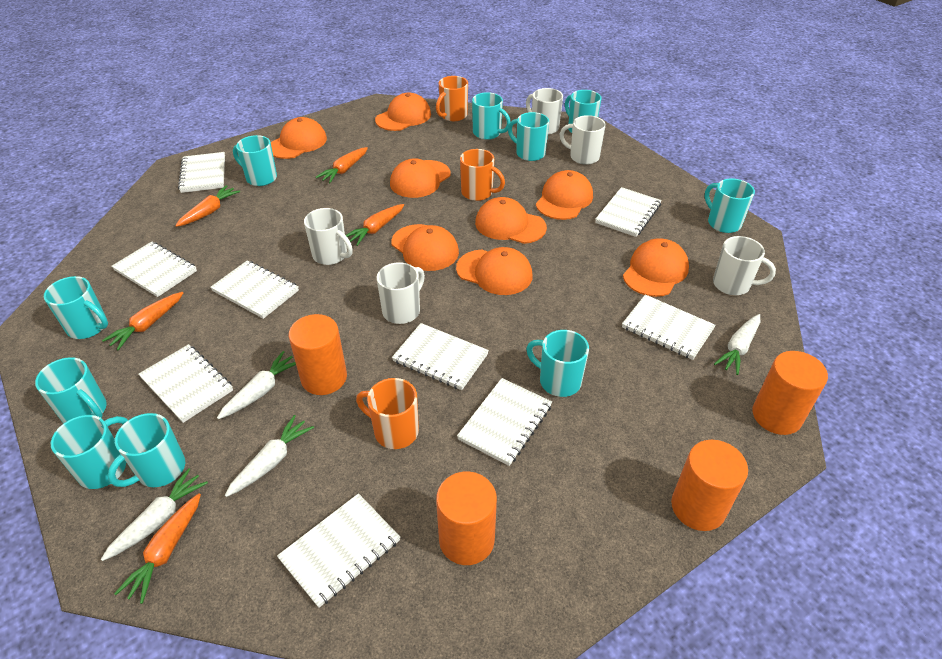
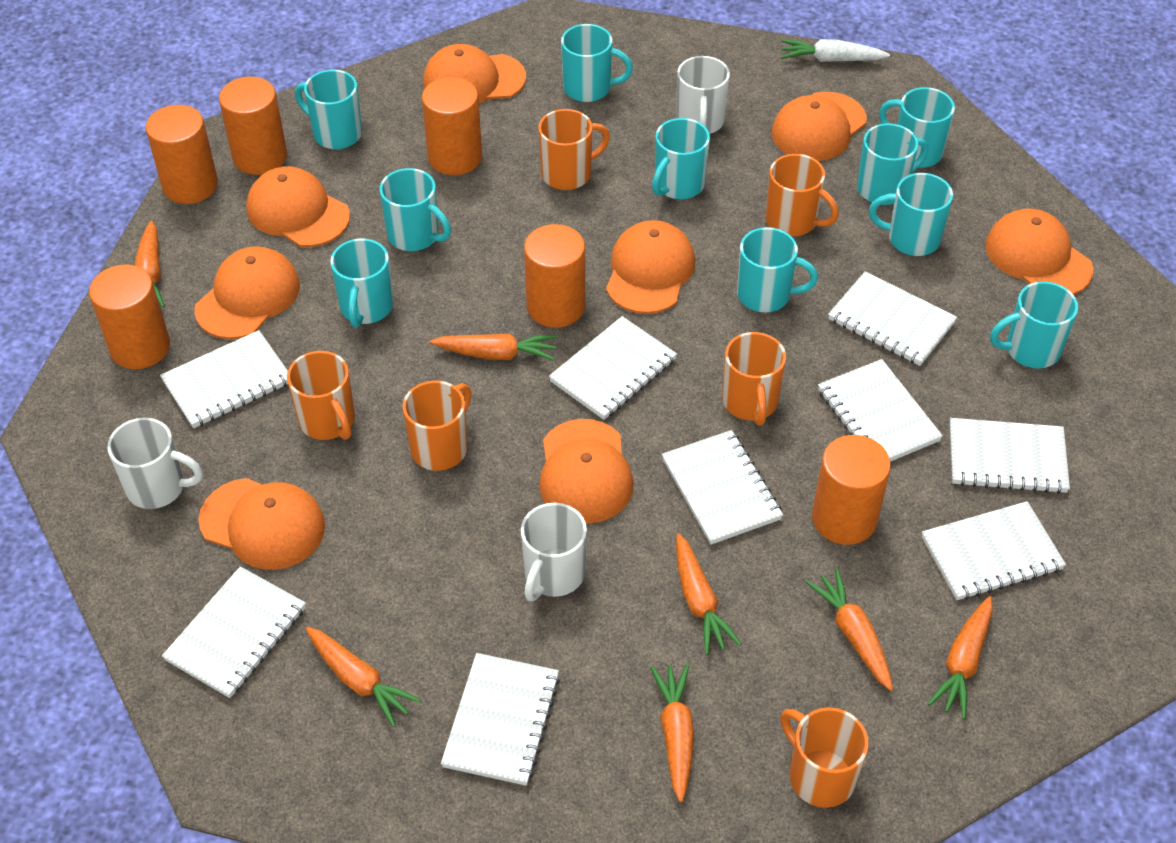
orange carrot: 5 -> 7
orange cylinder: 4 -> 6
orange mug: 3 -> 6
white carrot: 4 -> 1
white mug: 5 -> 3

